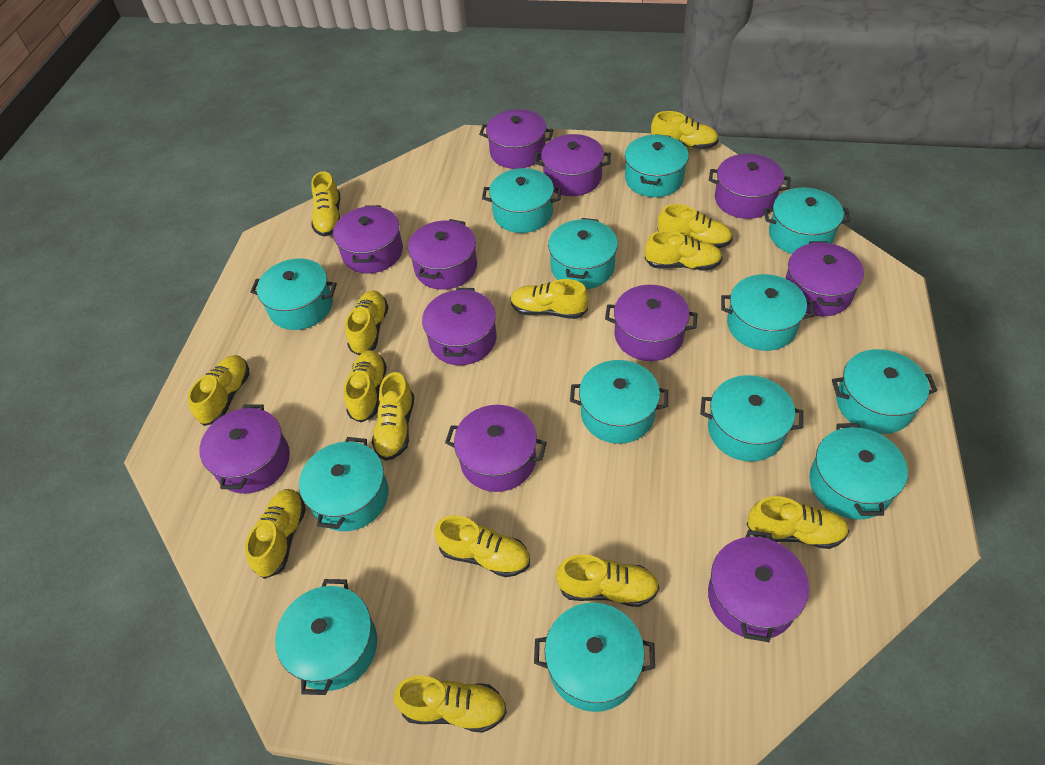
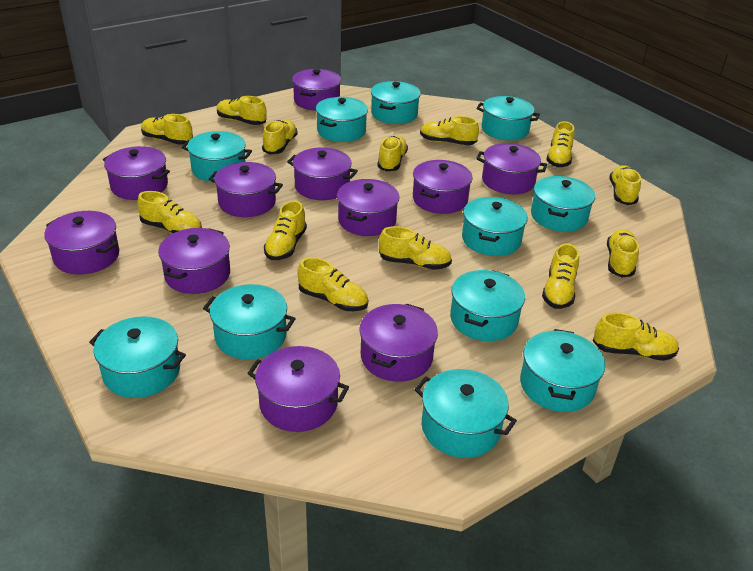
turquoise pot: 13 -> 11

